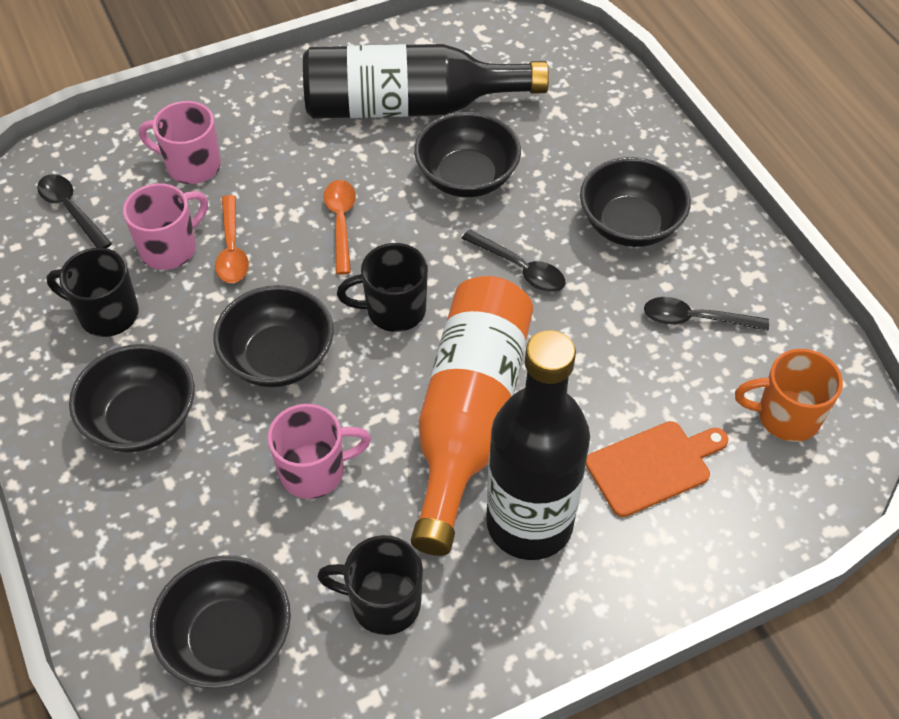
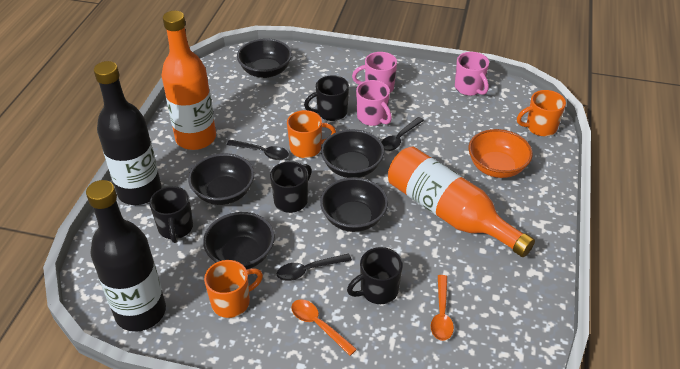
black mug: 3 -> 4
orange bottle: 1 -> 2
orange bowl: 0 -> 1
orange cutting board: 1 -> 0
orange mug: 1 -> 3

